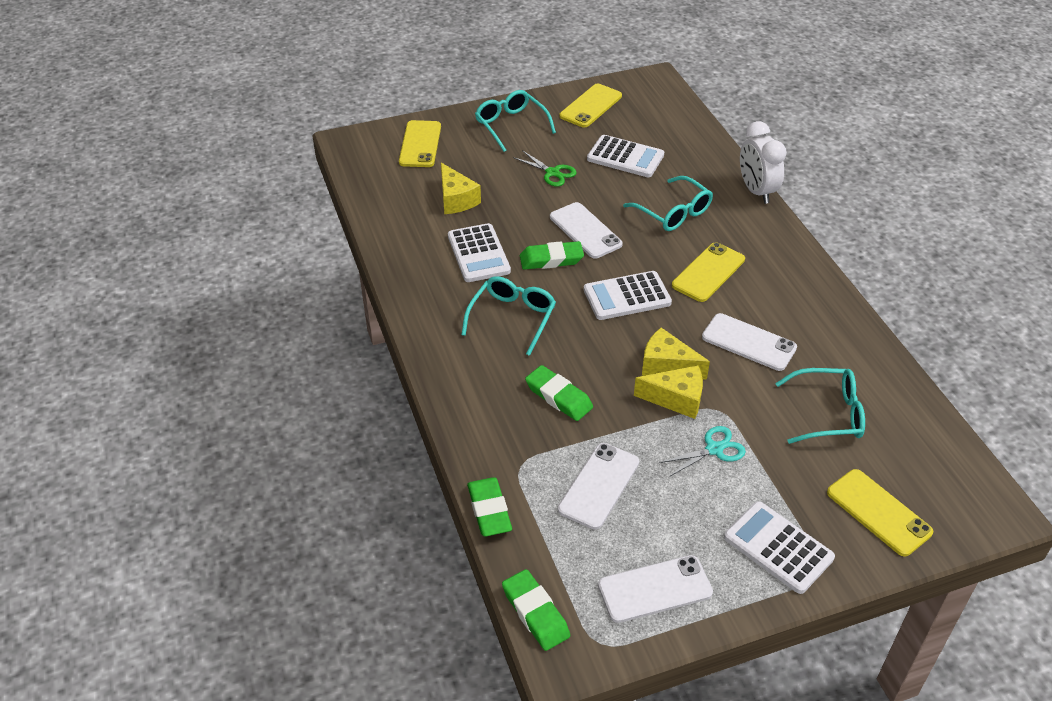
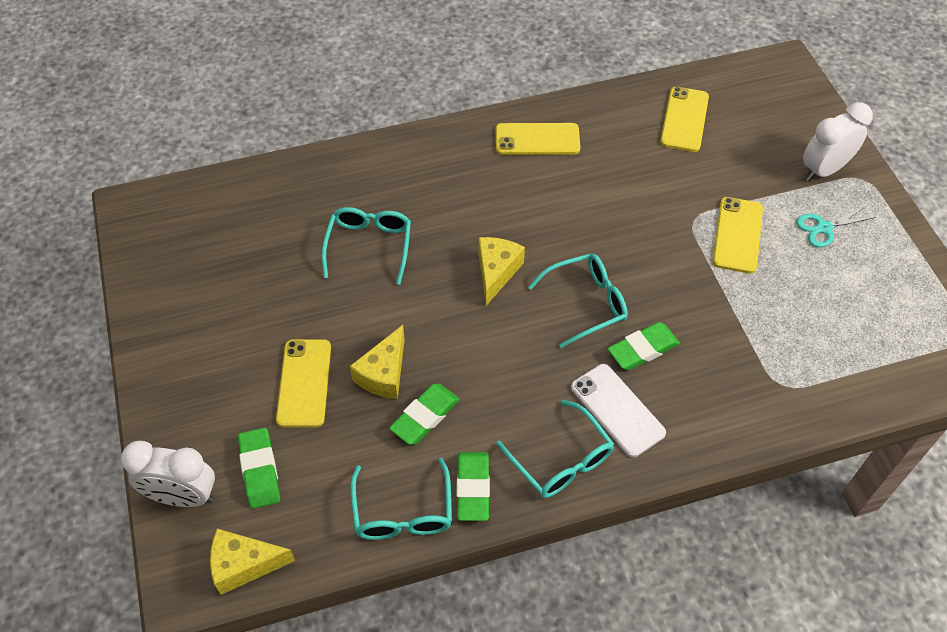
green scissors: 1 -> 0
white calculator: 4 -> 0
white clock: 1 -> 2
white phone: 4 -> 1

